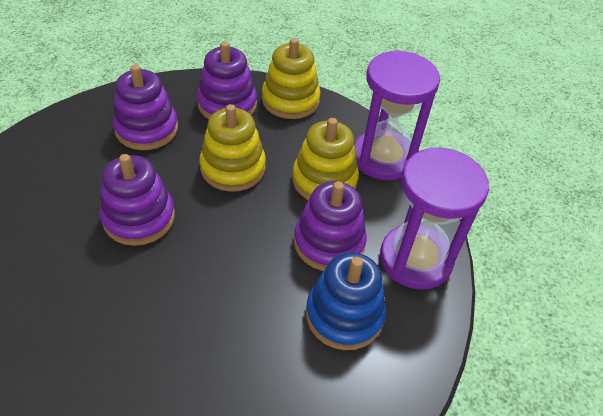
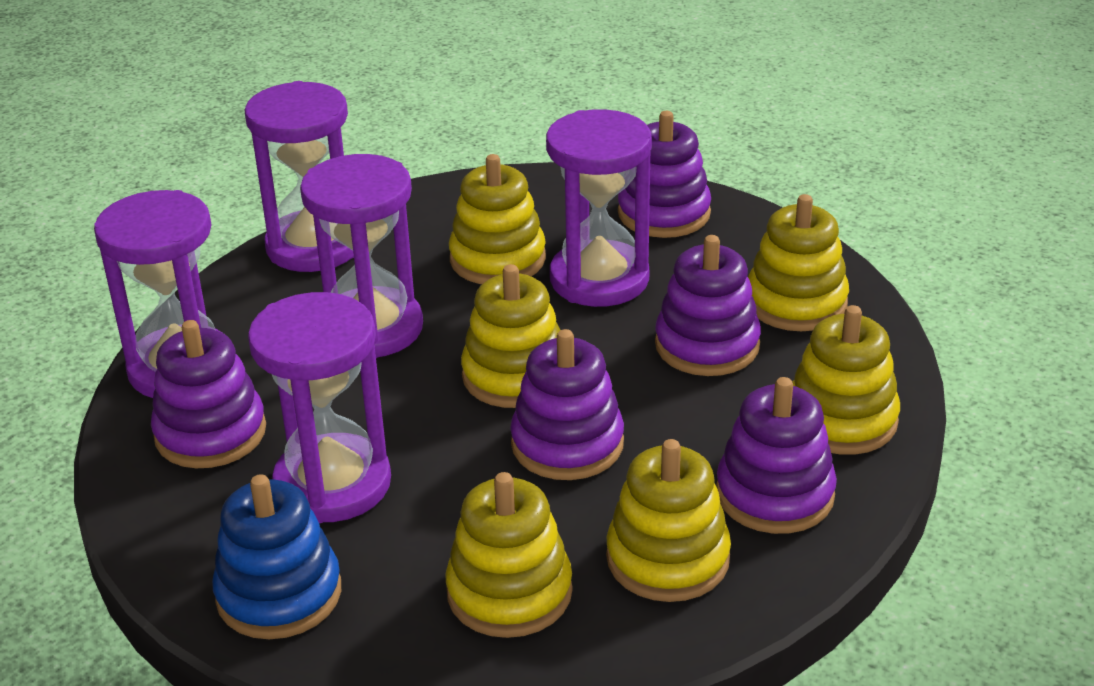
purple hourglass: 2 -> 5
purple stacking toy: 4 -> 5
yellow stacking toy: 3 -> 6

